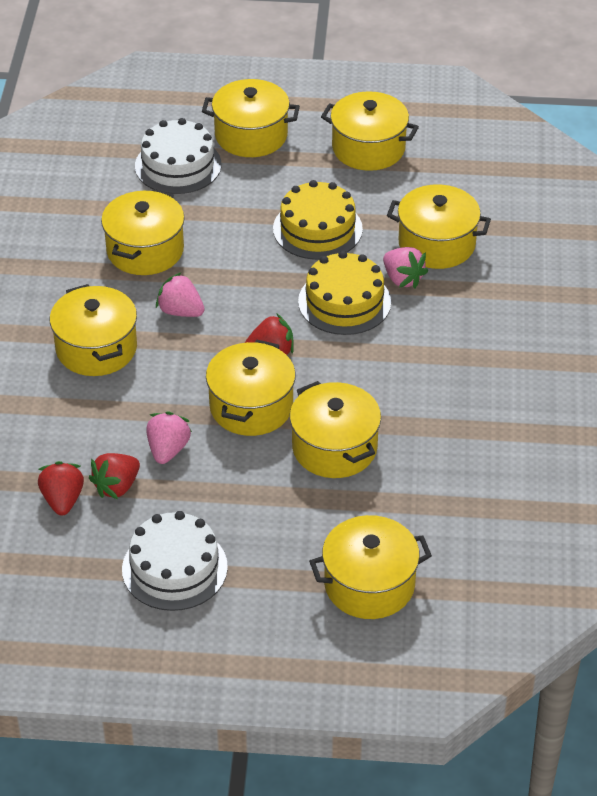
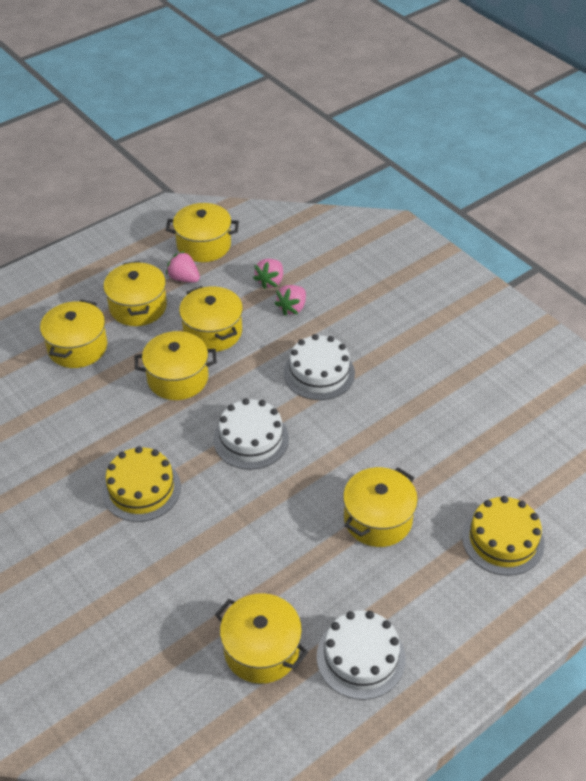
red strawberry: 3 -> 0
white cake: 2 -> 3
yellow pot: 8 -> 7

